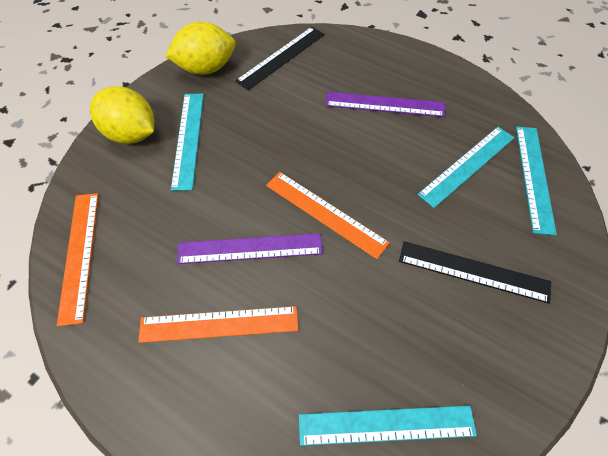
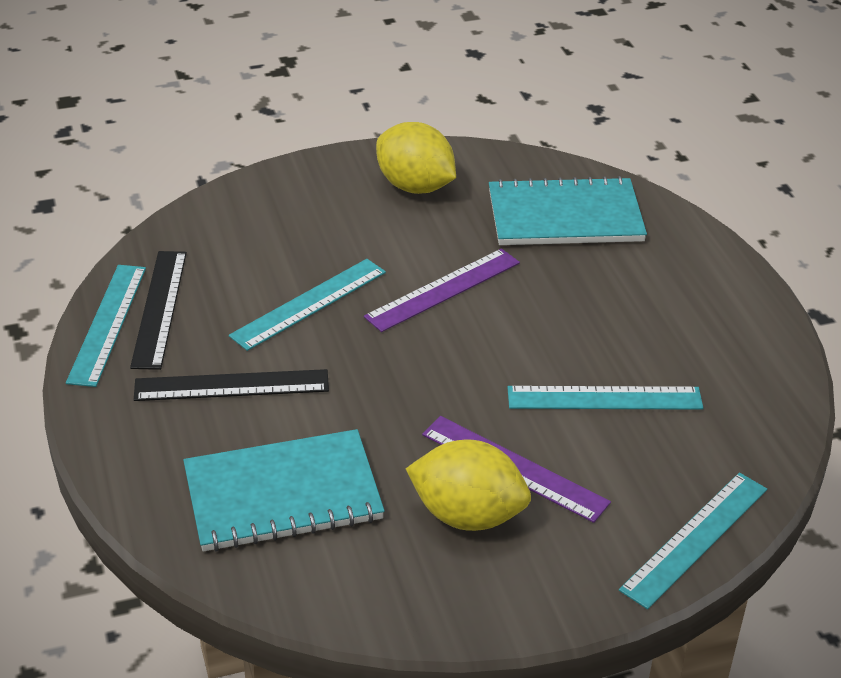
orange ruler: 3 -> 0
turquoise notebook: 0 -> 2

